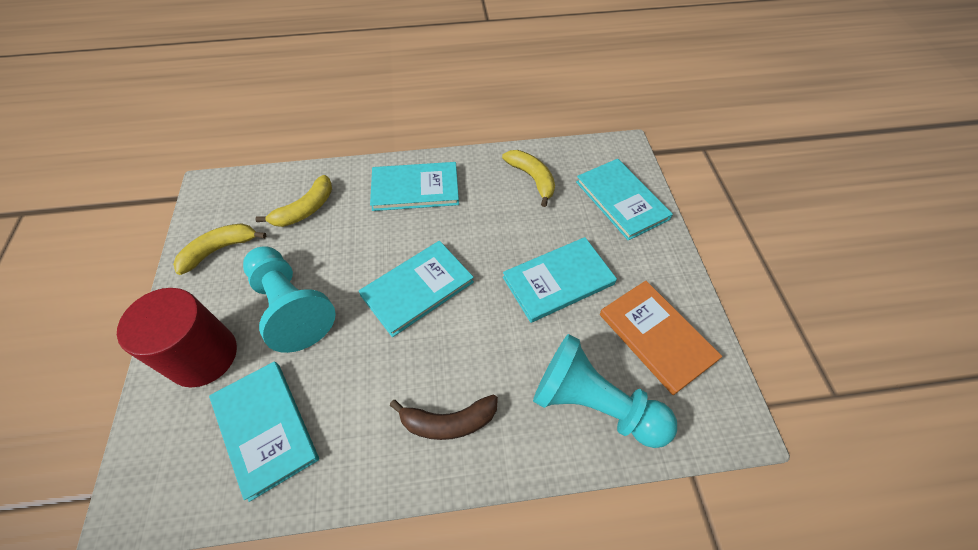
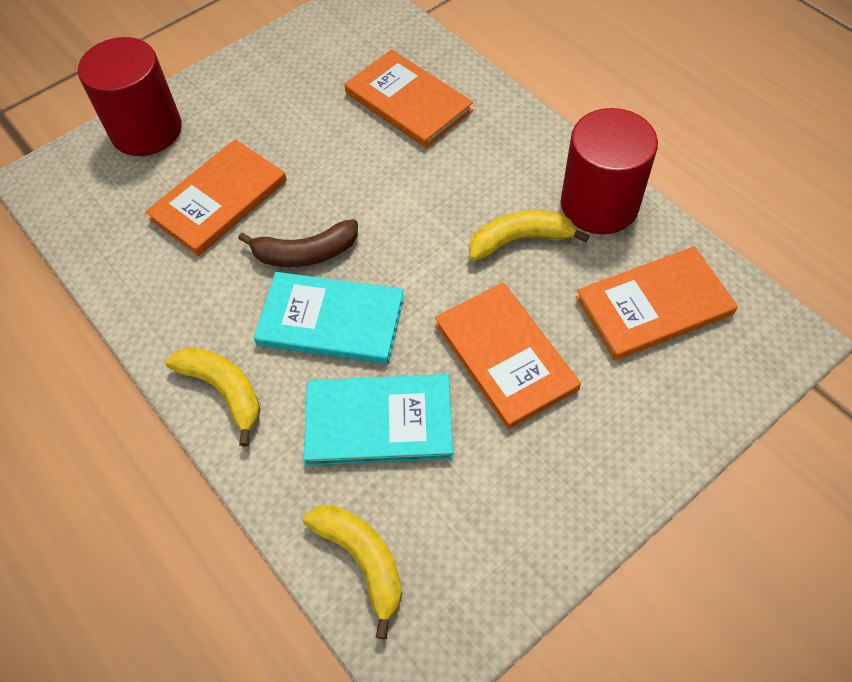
orange book: 1 -> 4
red cylinder: 1 -> 2
turquoise book: 5 -> 2
turquoise pawn: 2 -> 0

